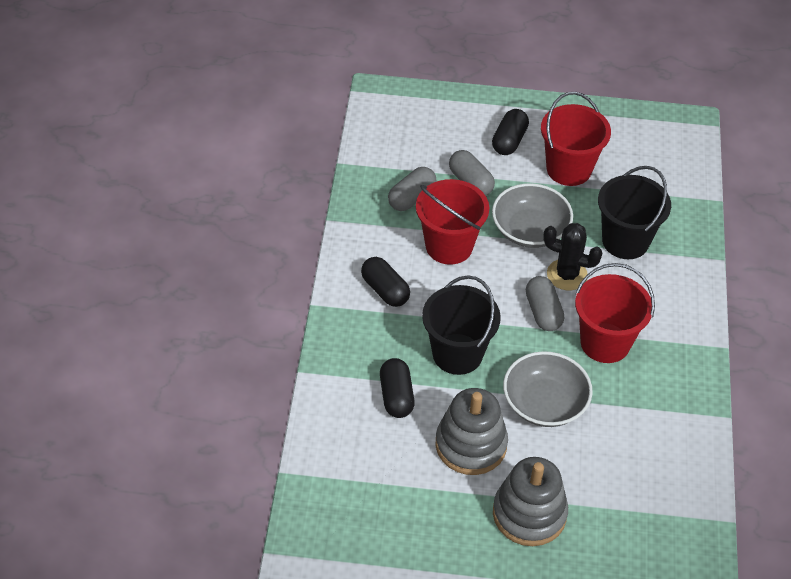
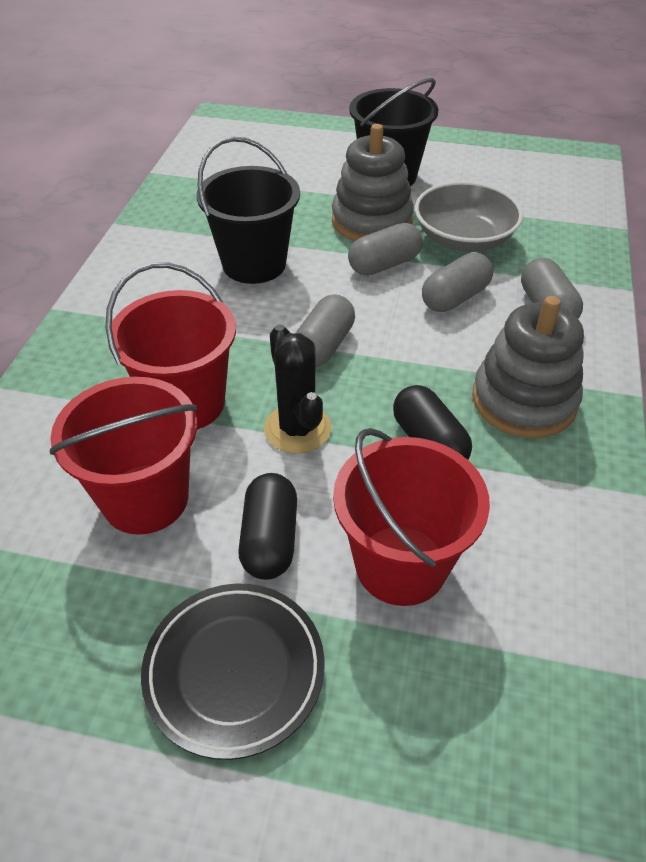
black capsule: 3 -> 2
black plate: 0 -> 1
grey bowl: 2 -> 1
grey capsule: 3 -> 4

